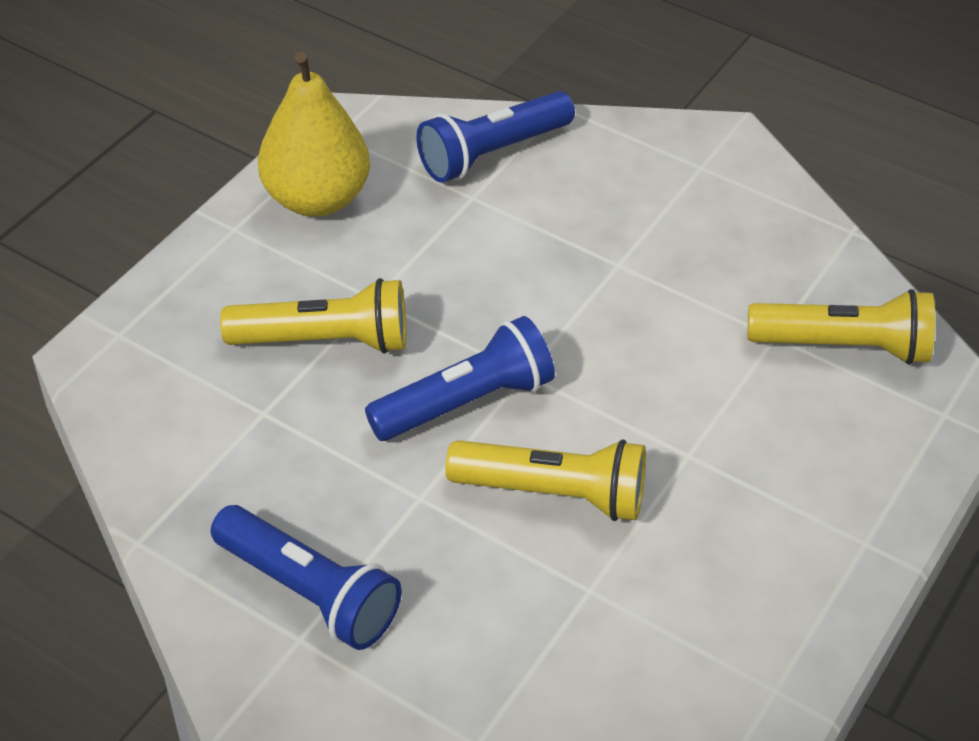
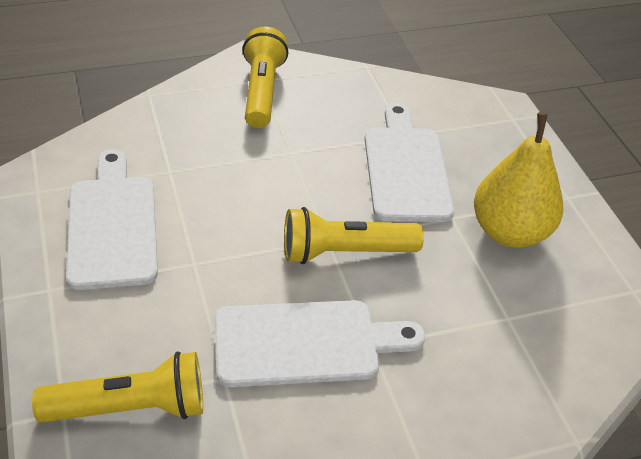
blue flashlight: 3 -> 0
white cutting board: 0 -> 3

